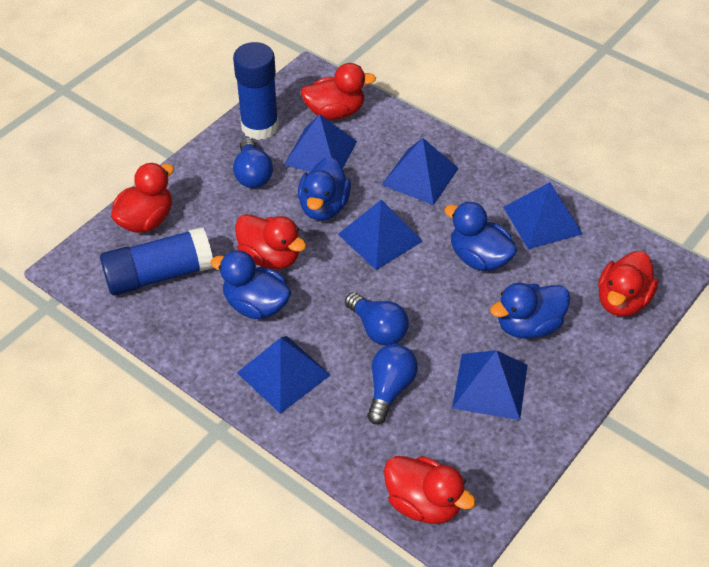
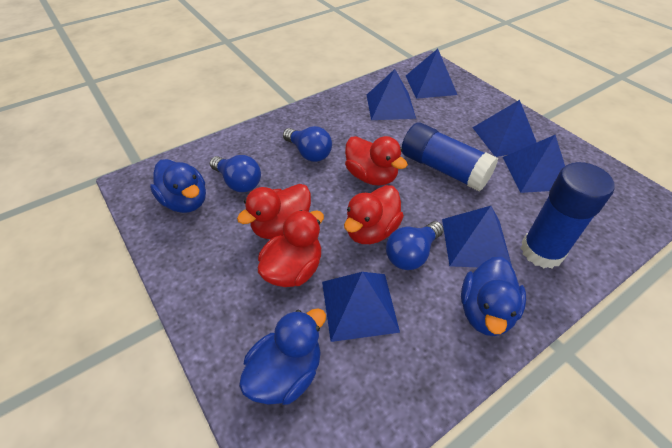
blue duck: 4 -> 3
red duck: 5 -> 4

